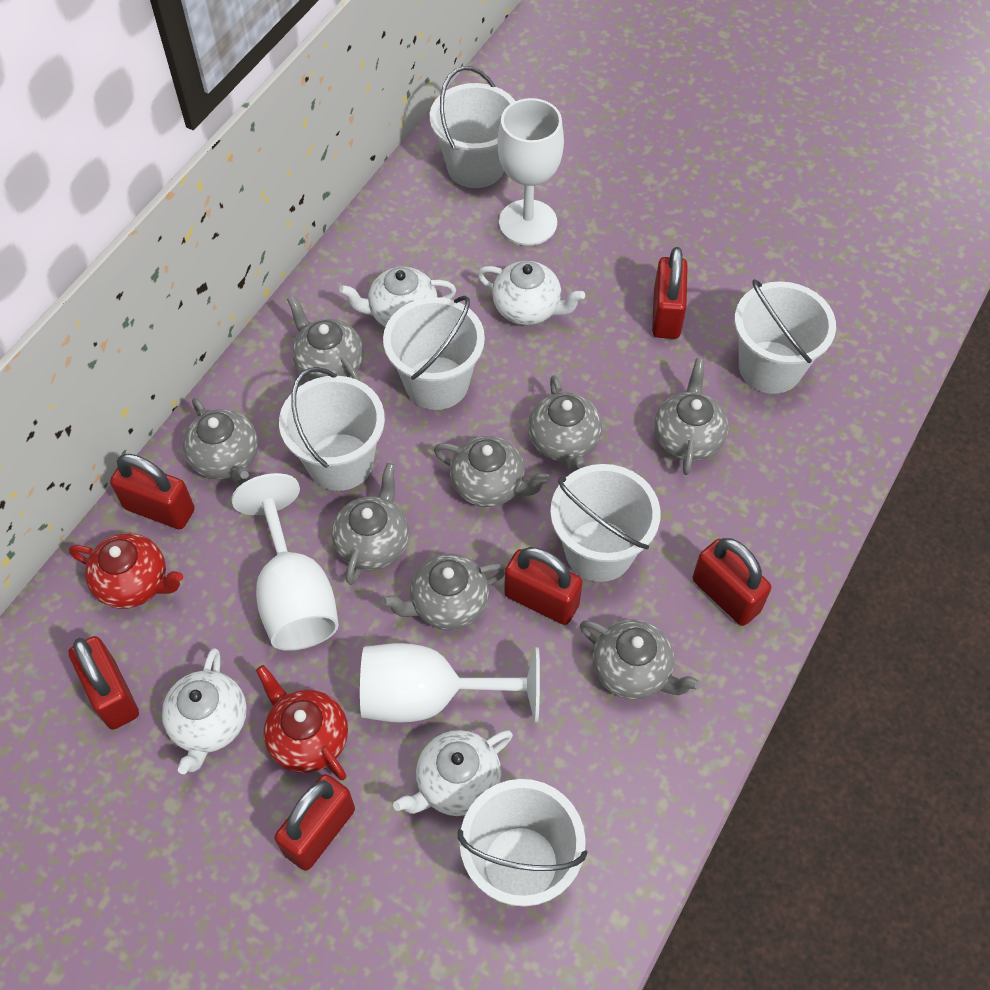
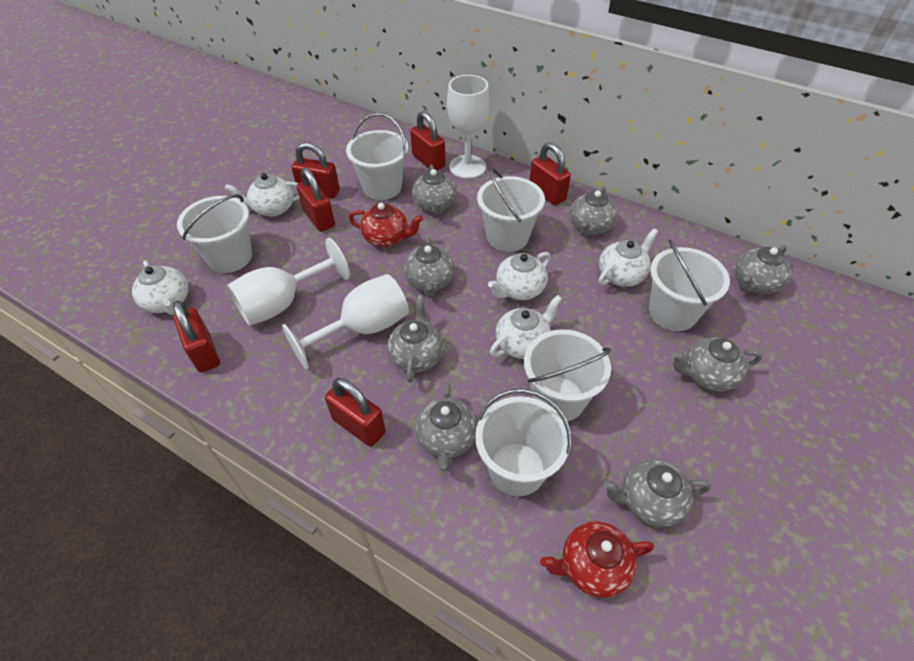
white teapot: 4 -> 5

